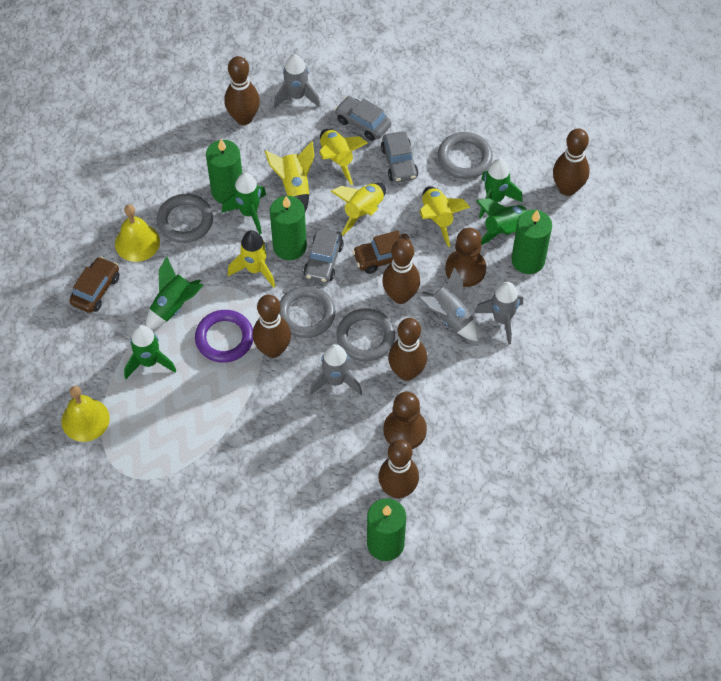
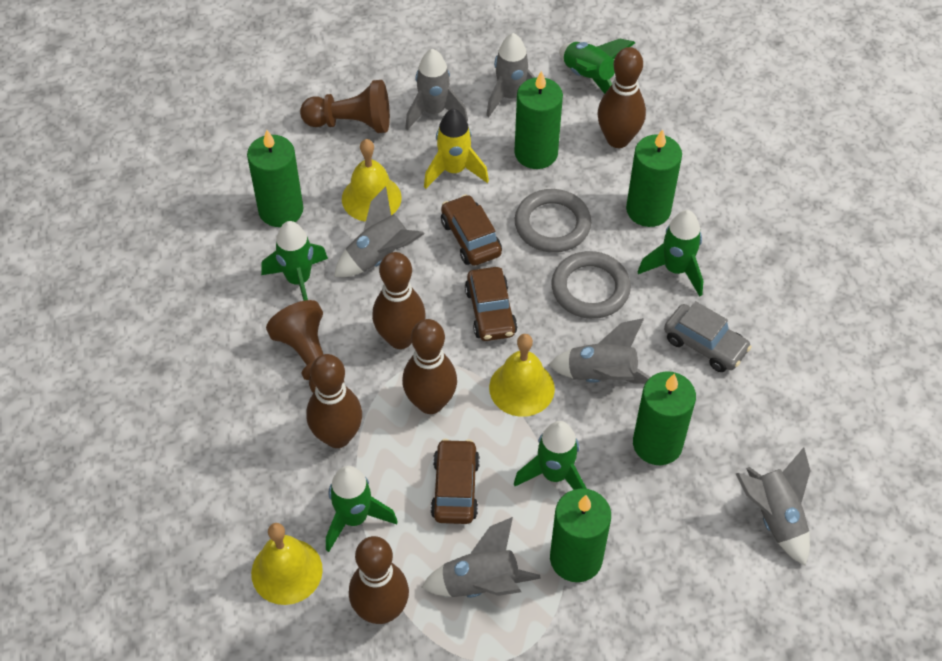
brown bowling pin: 6 -> 5
brown car: 2 -> 3
green candle: 4 -> 5
grey car: 3 -> 1
grey ring: 4 -> 2
grey rocket: 4 -> 6
purple ring: 1 -> 0
yellow bell: 2 -> 3
yellow rocket: 5 -> 1

